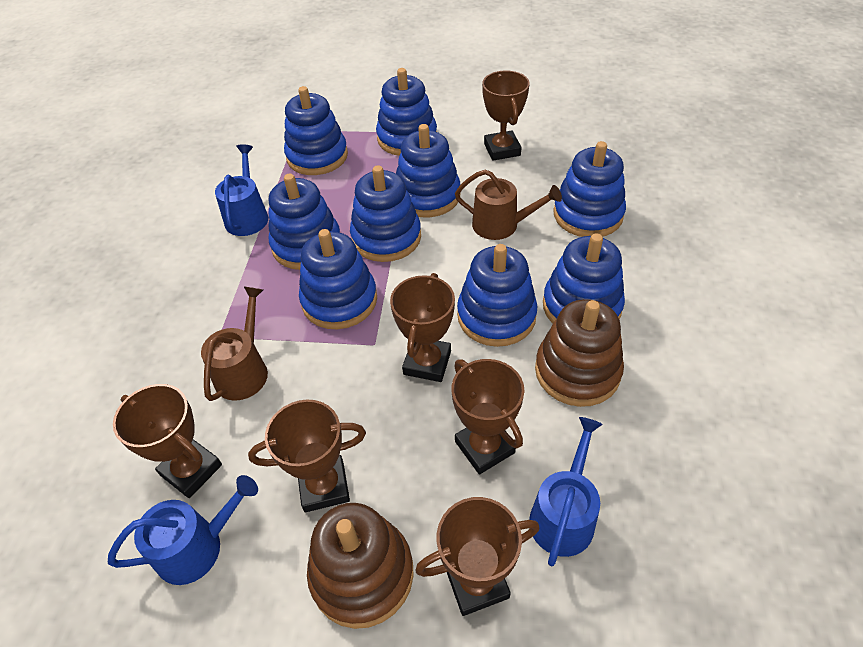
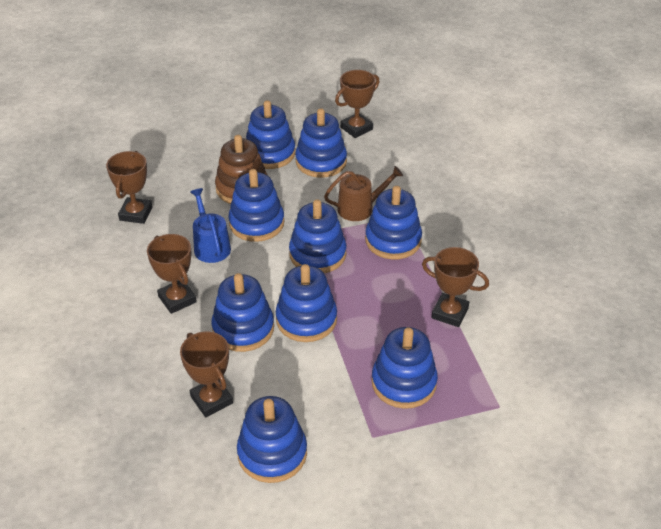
blue watering can: 3 -> 1
brown stacking toy: 2 -> 1
brown trophy: 6 -> 5
brown watering can: 2 -> 1

